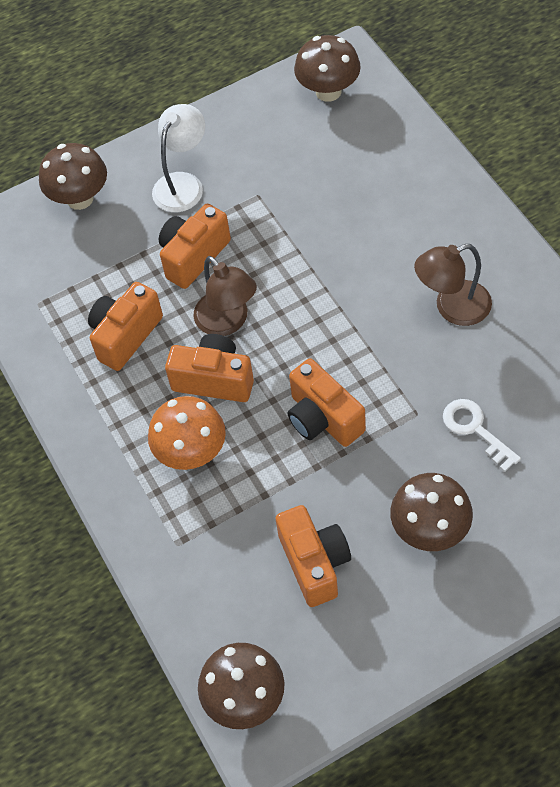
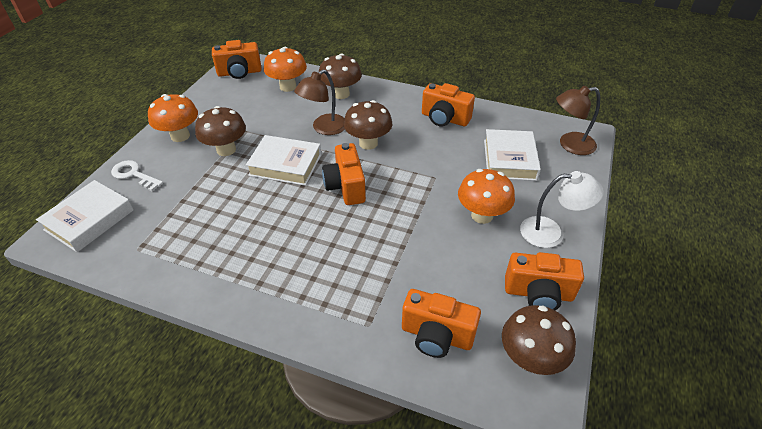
orange mushroom: 1 -> 3
white book: 0 -> 3

